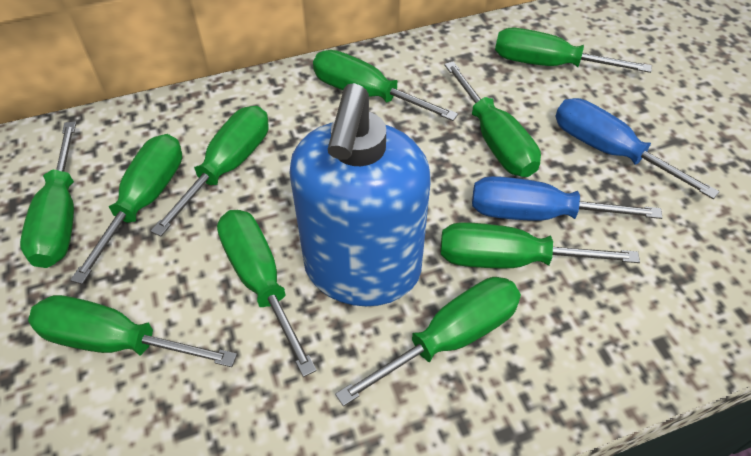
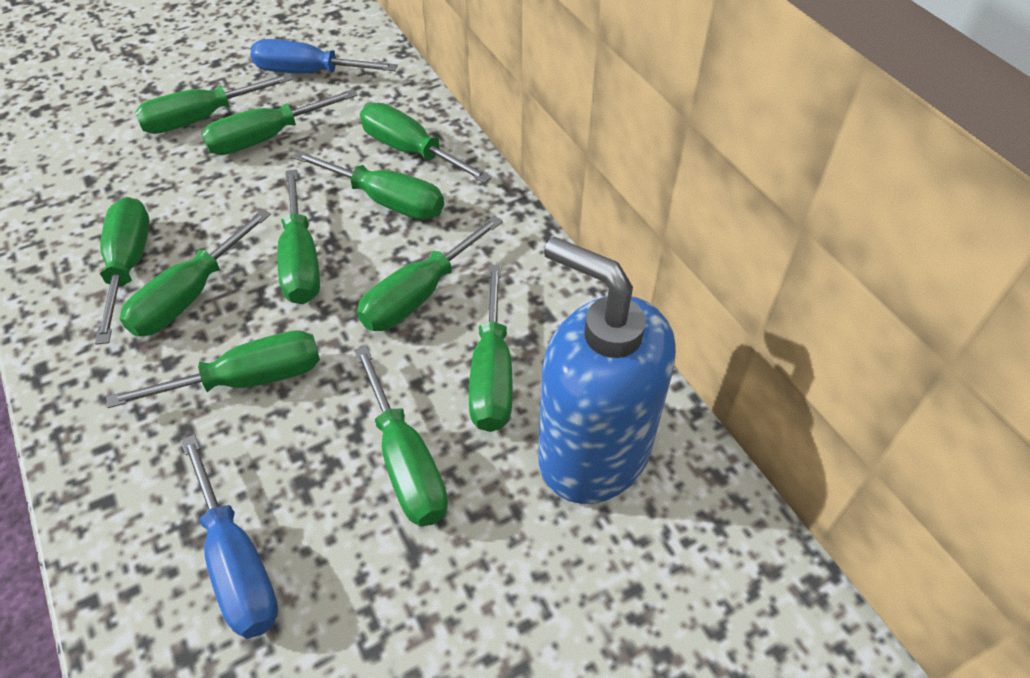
green screwdriver: 10 -> 11

